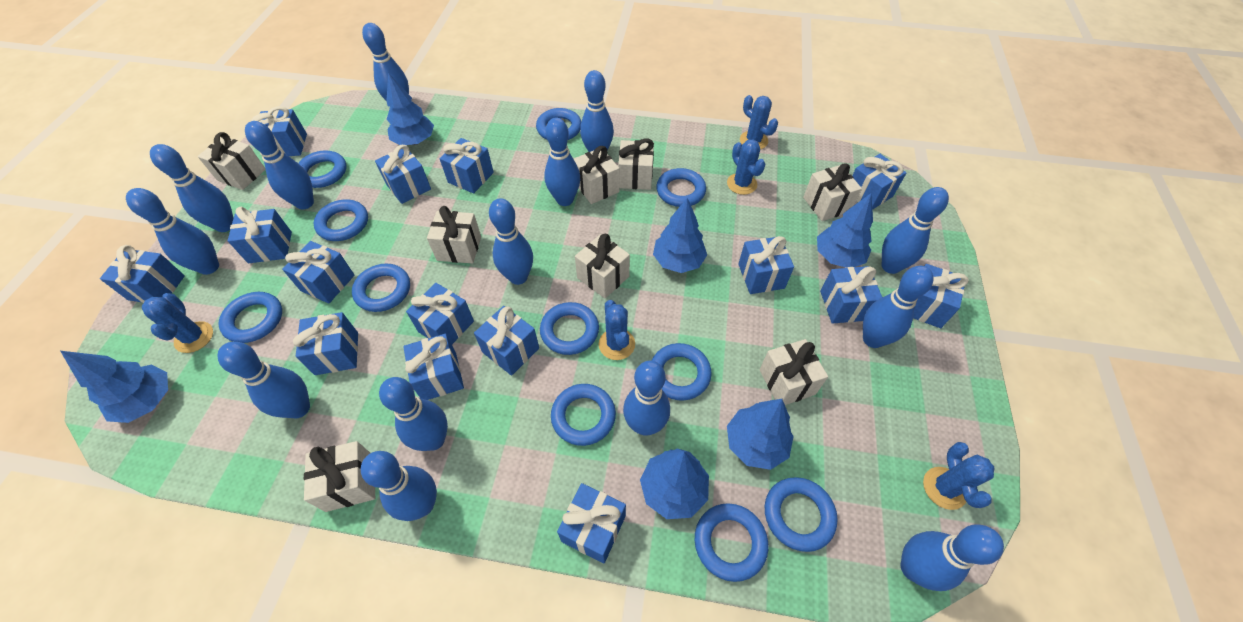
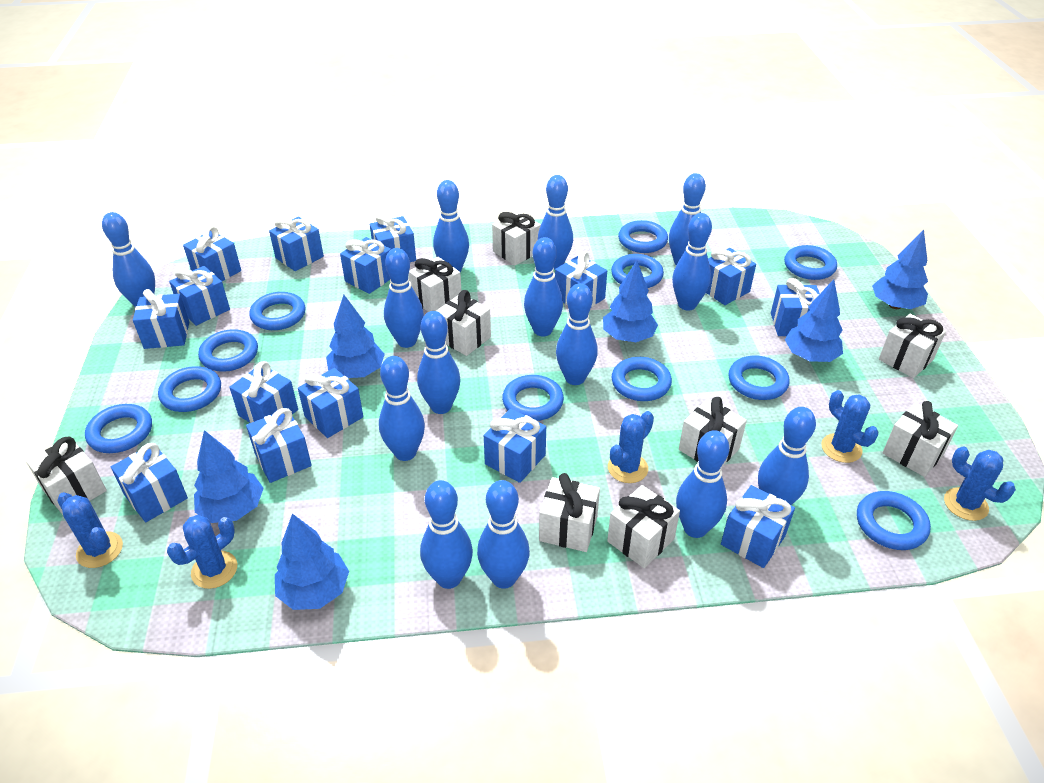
white gift: 8 -> 9

